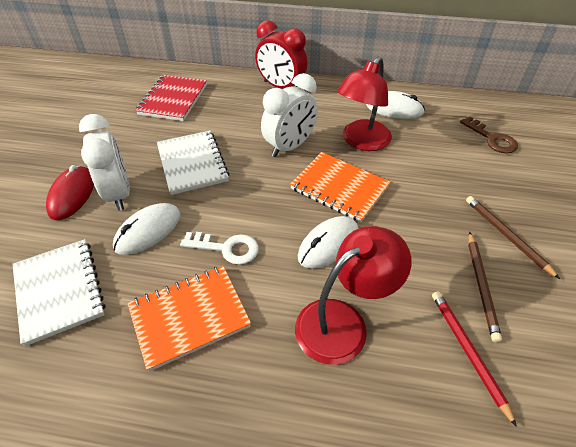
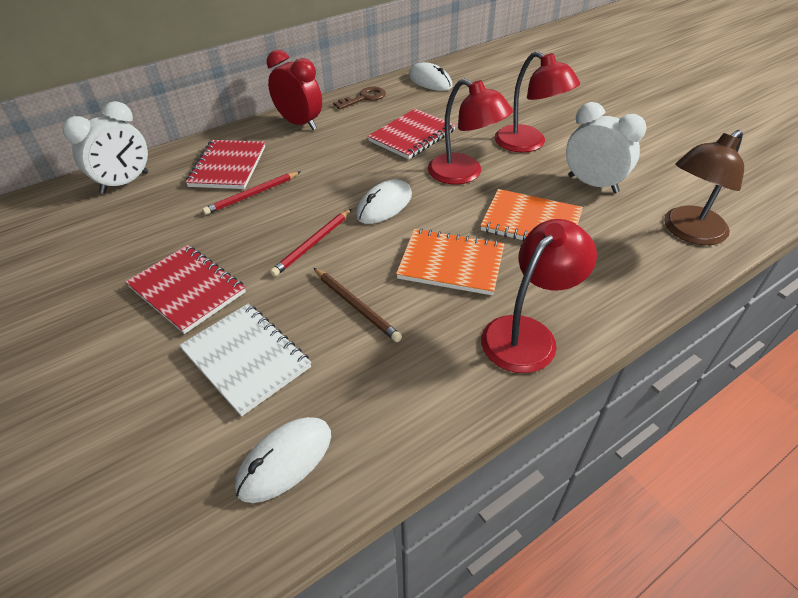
brown lamp: 0 -> 1
brown pencil: 2 -> 1
red lamp: 2 -> 3
red mouse: 1 -> 0
red notebook: 1 -> 3
red pencil: 1 -> 2
white key: 1 -> 0
white notebook: 2 -> 1

